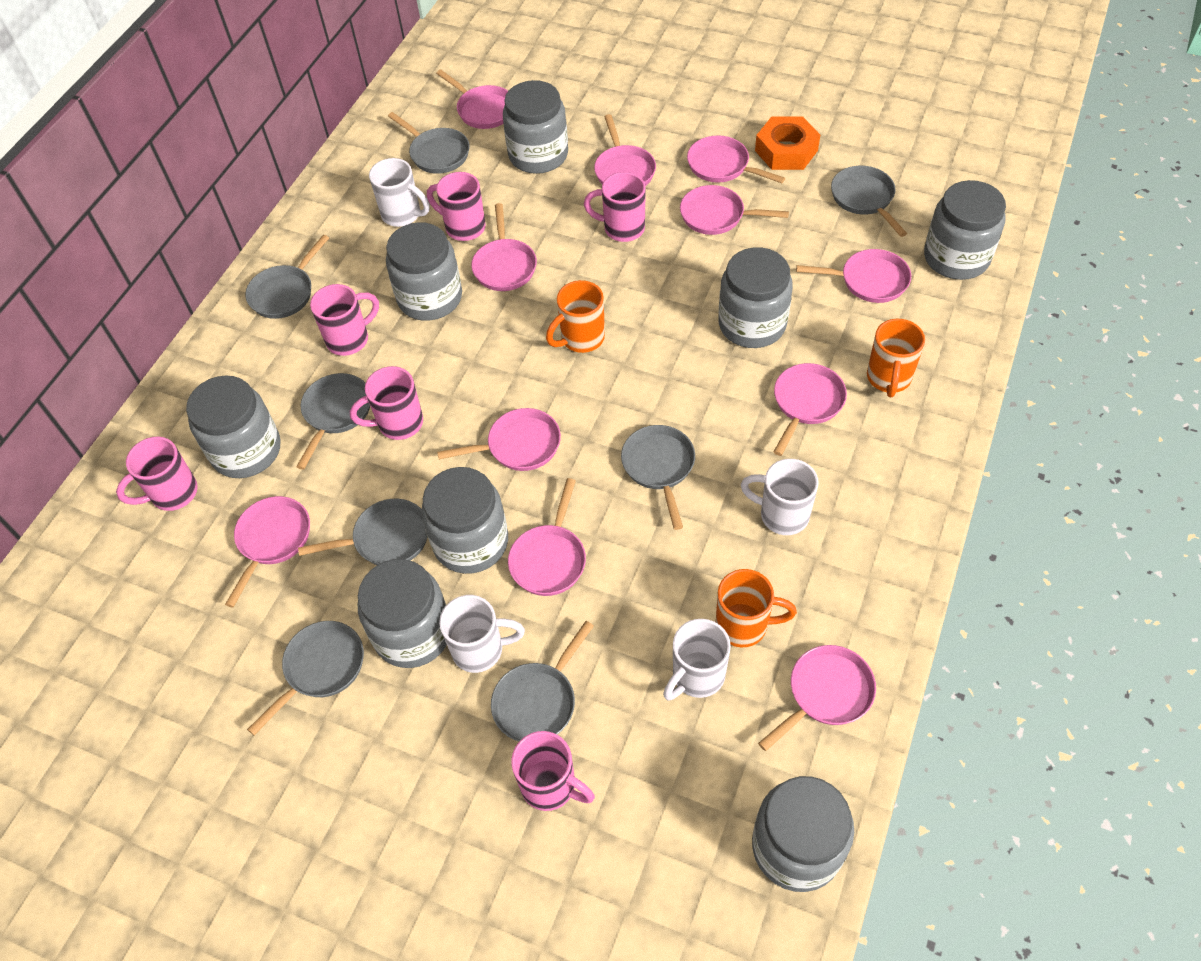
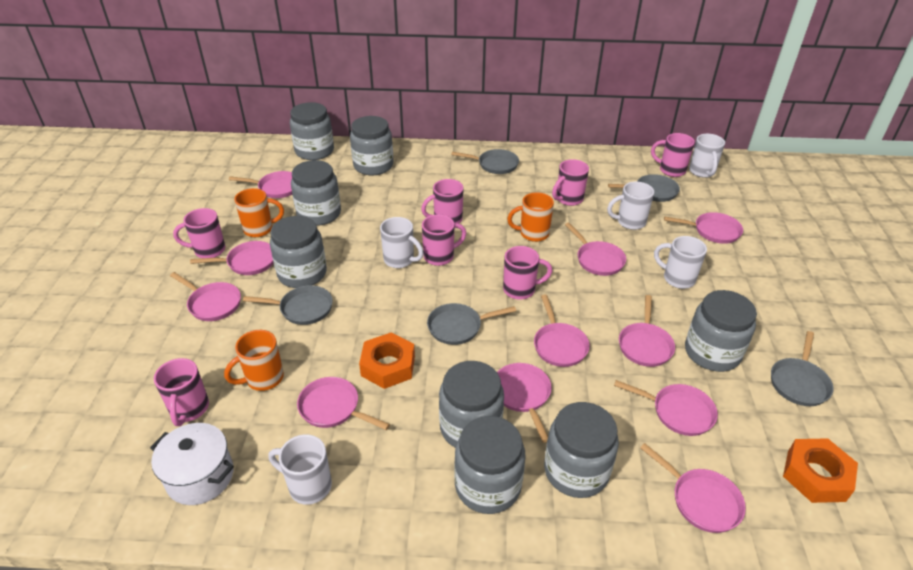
grey pan: 8 -> 5
orange nut: 1 -> 2
pink mug: 6 -> 7
white mug: 4 -> 5
white pot: 0 -> 1

